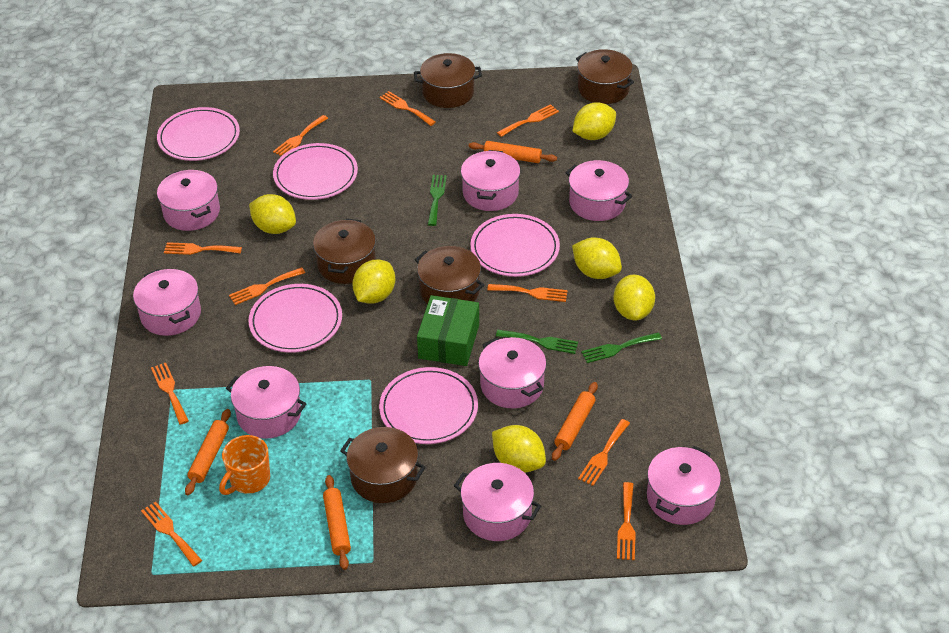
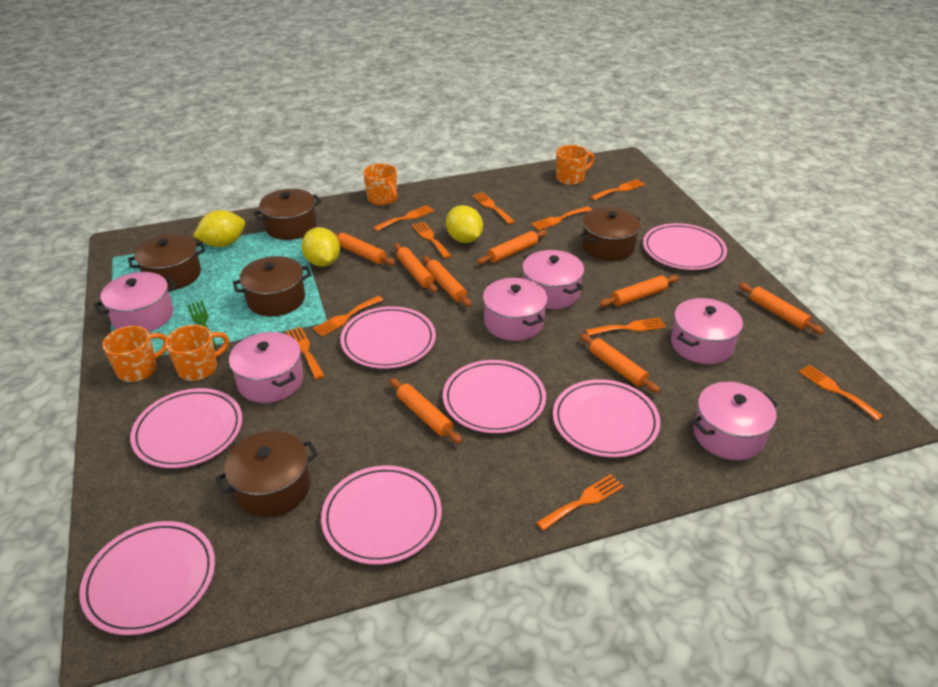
green box: 1 -> 0
green fork: 3 -> 1
orange mug: 1 -> 4
orange rolling pin: 4 -> 8
pink plate: 5 -> 7
pink pot: 8 -> 6
yellow lemon: 6 -> 3

